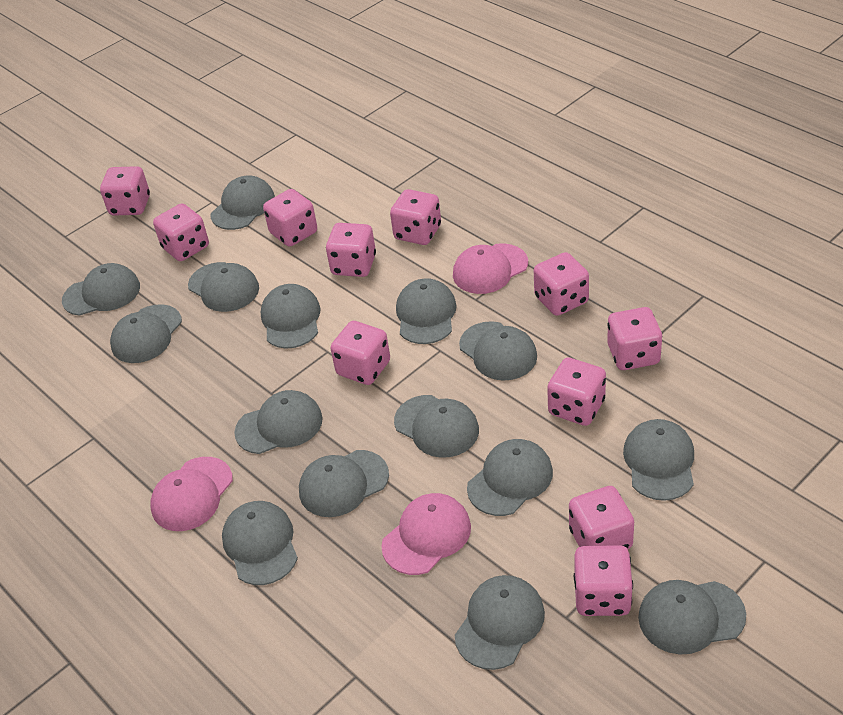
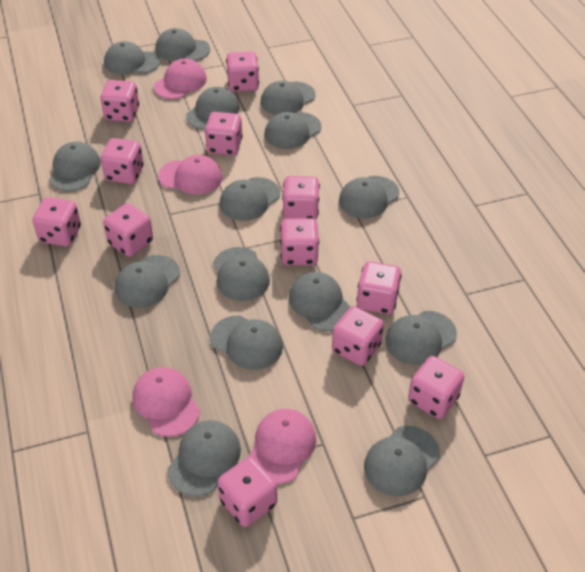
pink cap: 3 -> 4
pink dice: 11 -> 12

